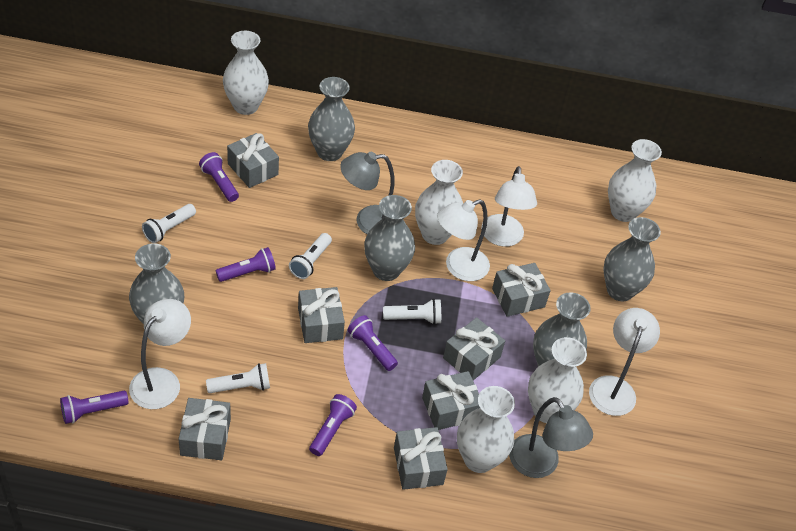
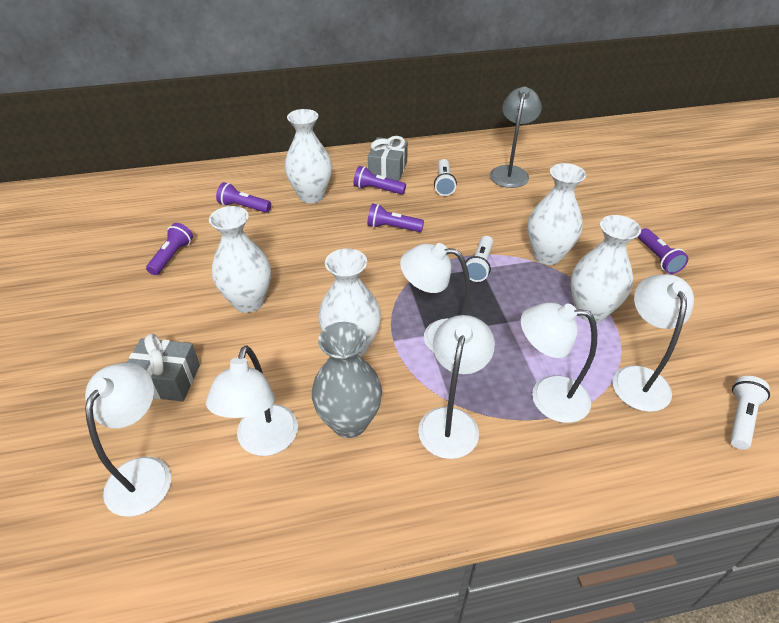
grey gift: 7 -> 2
grey lamp: 2 -> 1
grey vase: 5 -> 1
white flashlight: 4 -> 3
white lamp: 4 -> 6

